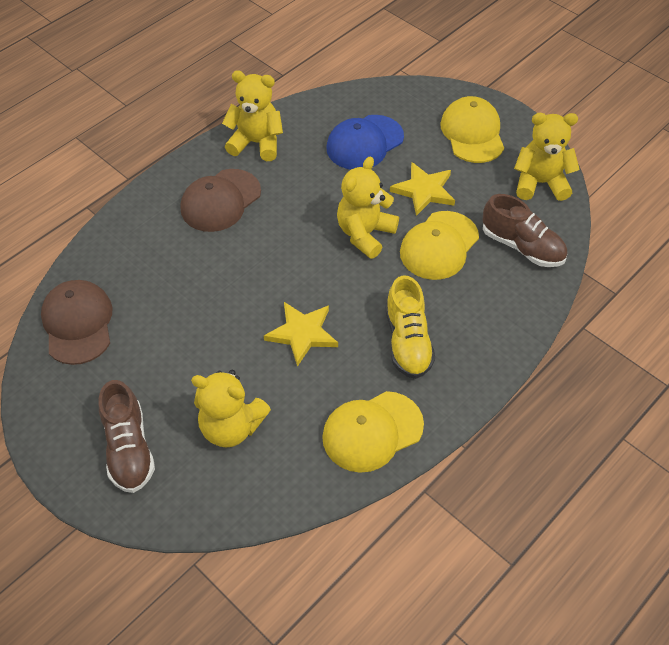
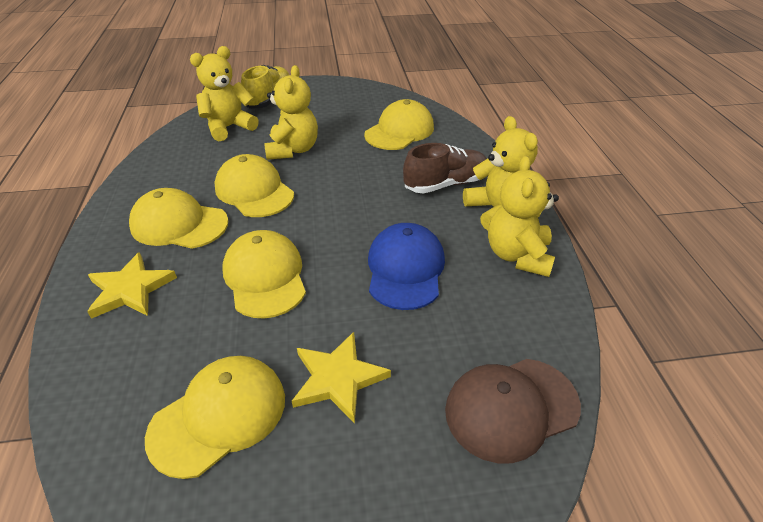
brown cap: 2 -> 1
brown shoe: 2 -> 1
yellow cap: 3 -> 5

